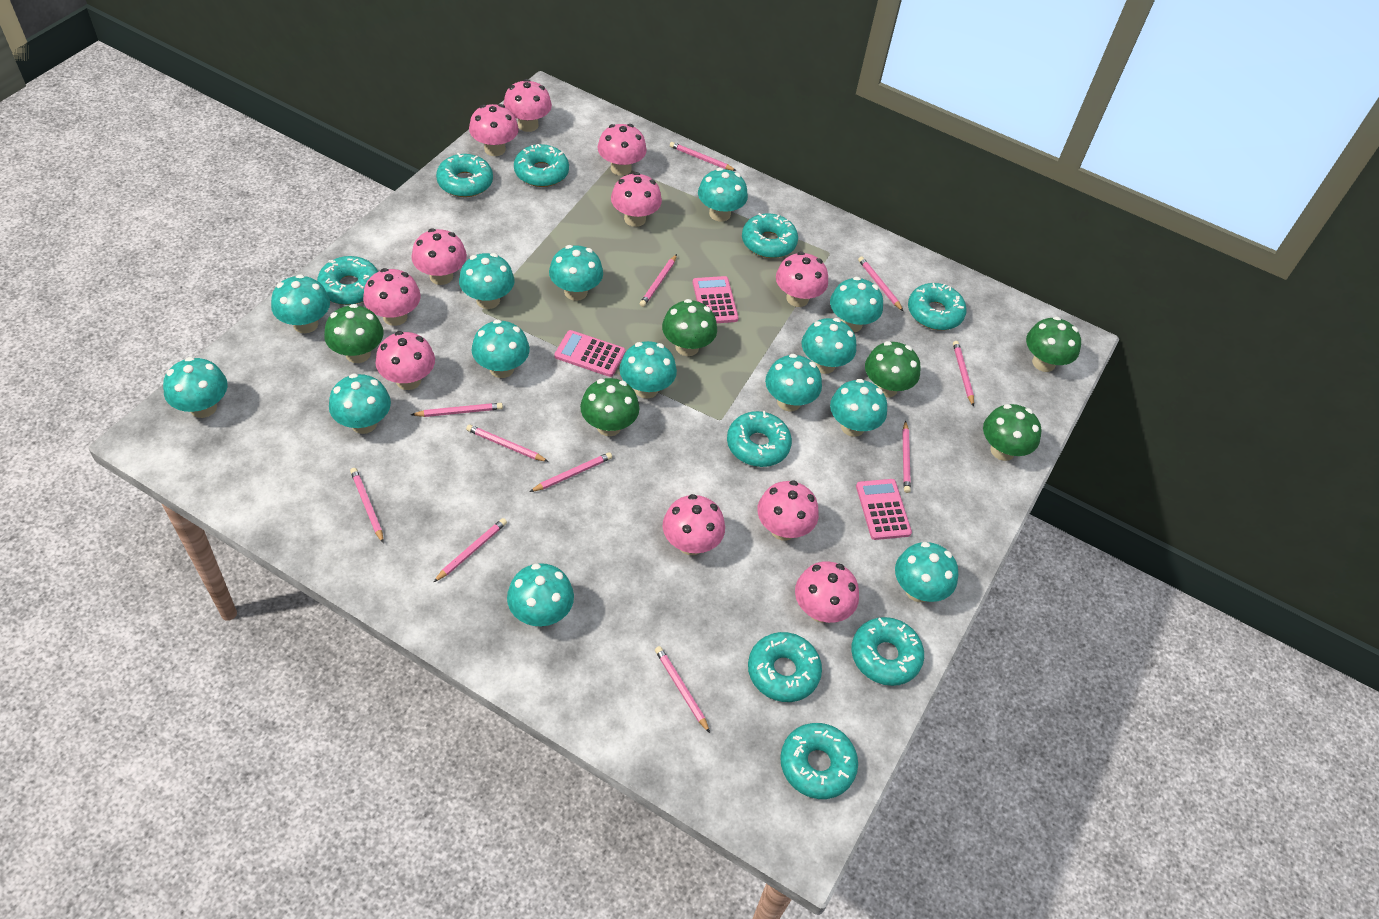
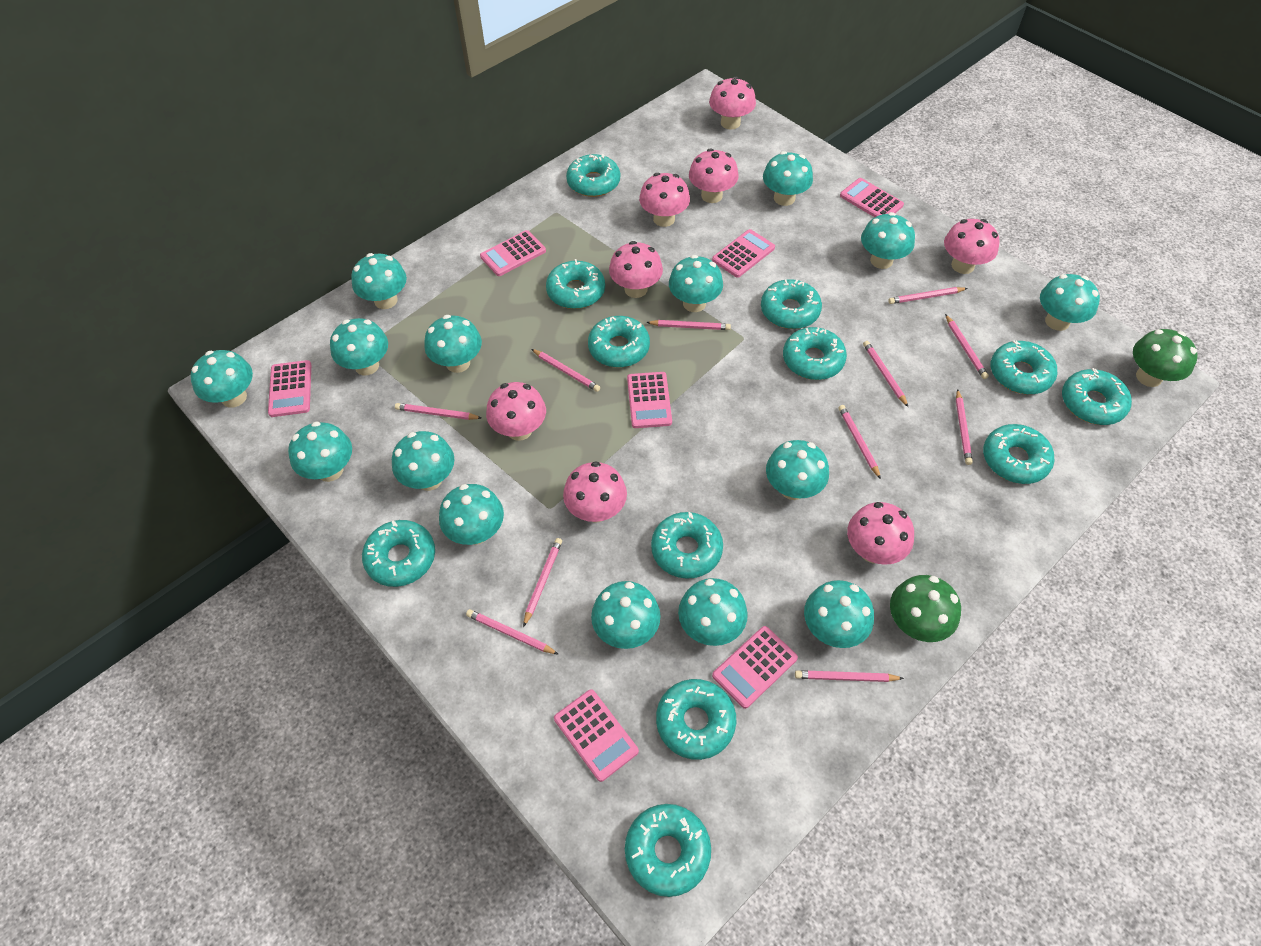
green mushroom: 6 -> 2
pink calculator: 3 -> 7
pink mushroom: 11 -> 8
turquoise donut: 9 -> 12
turquoise mushroom: 14 -> 15

